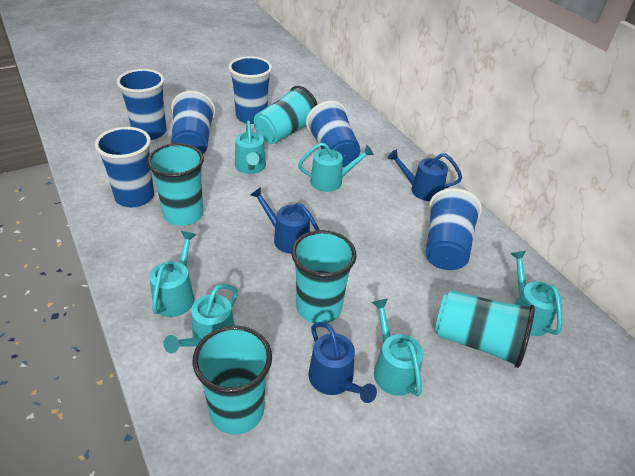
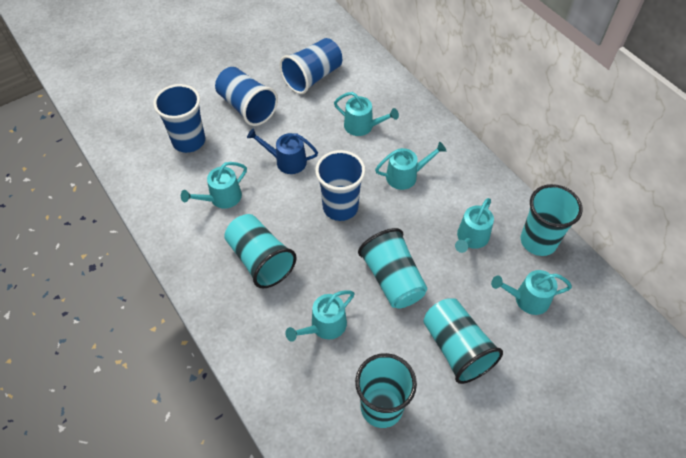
blue cup: 6 -> 4
blue watering can: 3 -> 1

